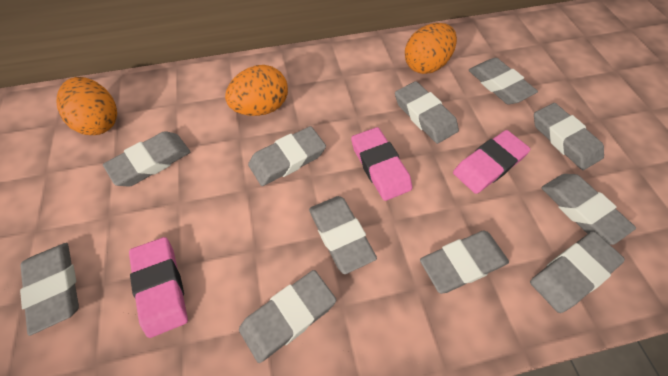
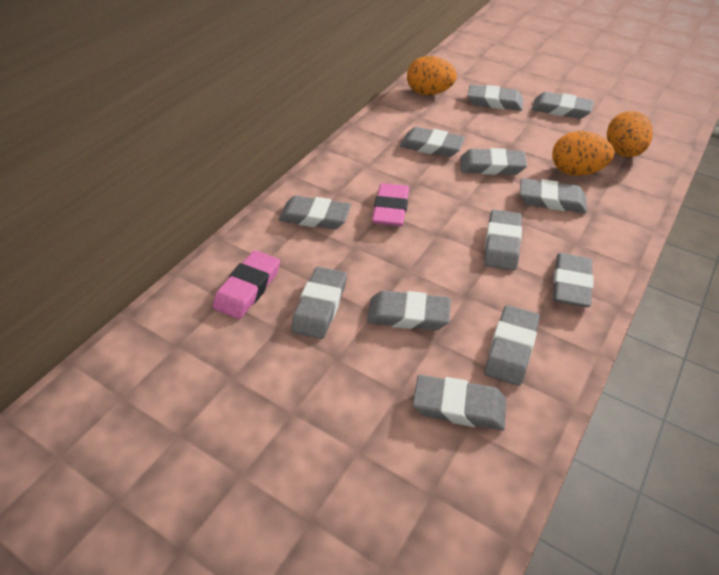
grey eraser: 11 -> 12
pink eraser: 3 -> 2

